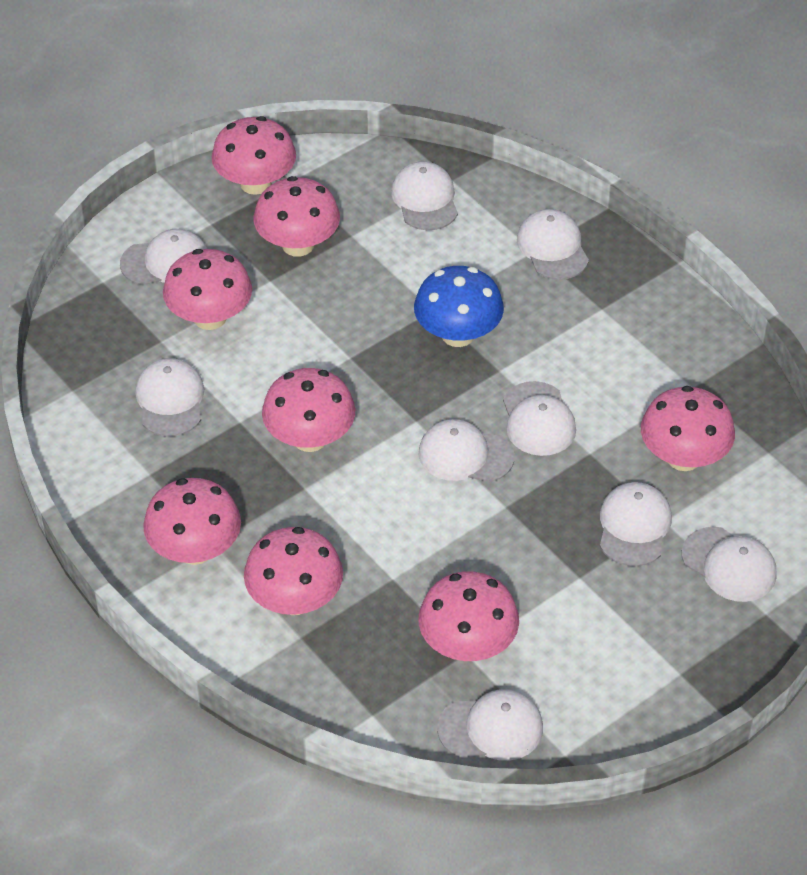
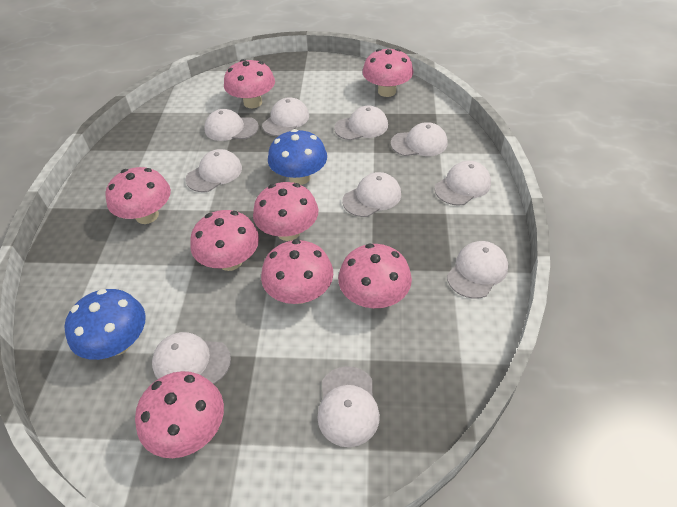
blue mushroom: 1 -> 2
white cap: 9 -> 10

